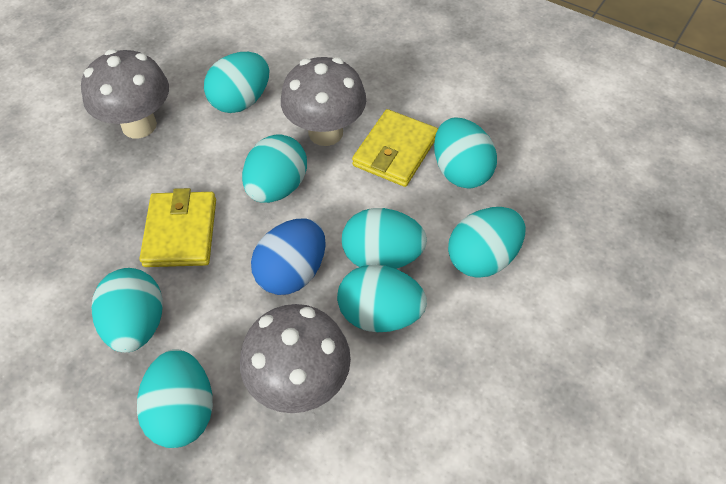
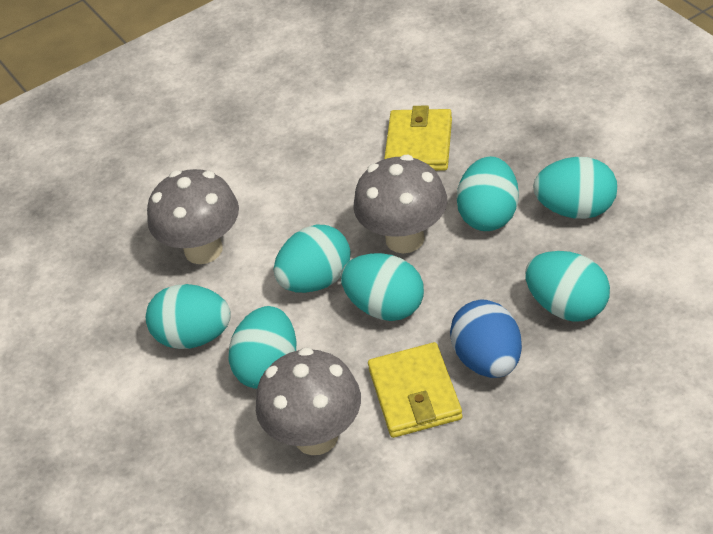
turquoise egg: 8 -> 7

